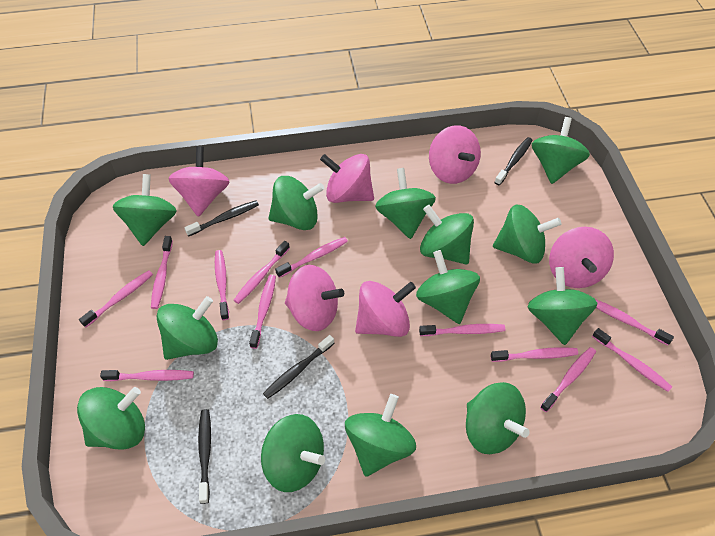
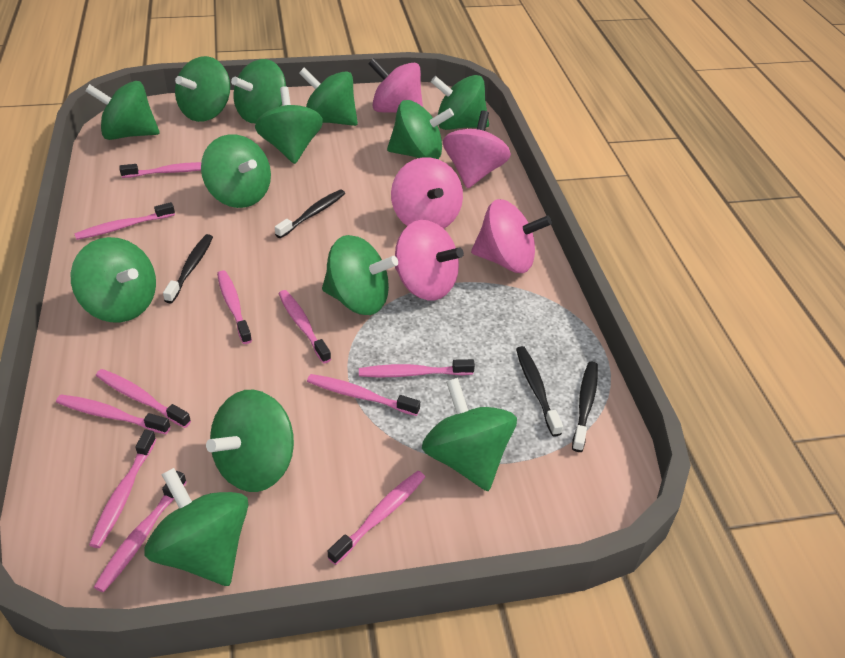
pink spinning top: 6 -> 5
pink toothbrush: 12 -> 11

